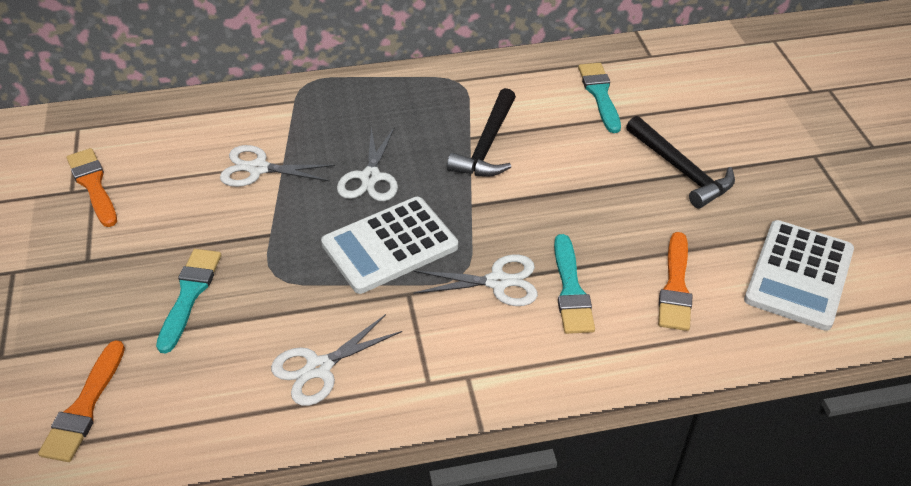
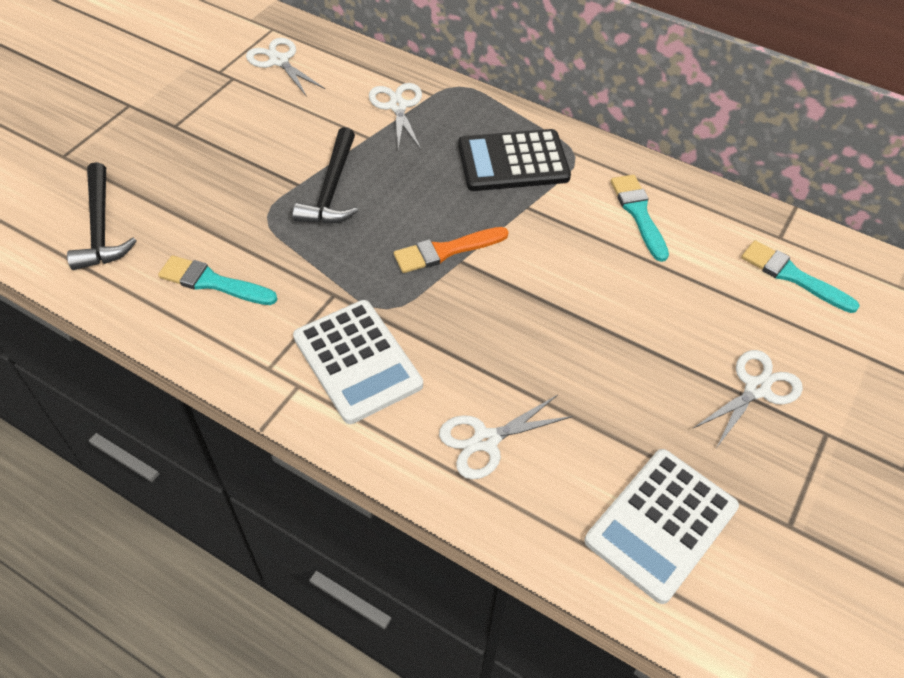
black calculator: 0 -> 1
orange brush: 3 -> 1

